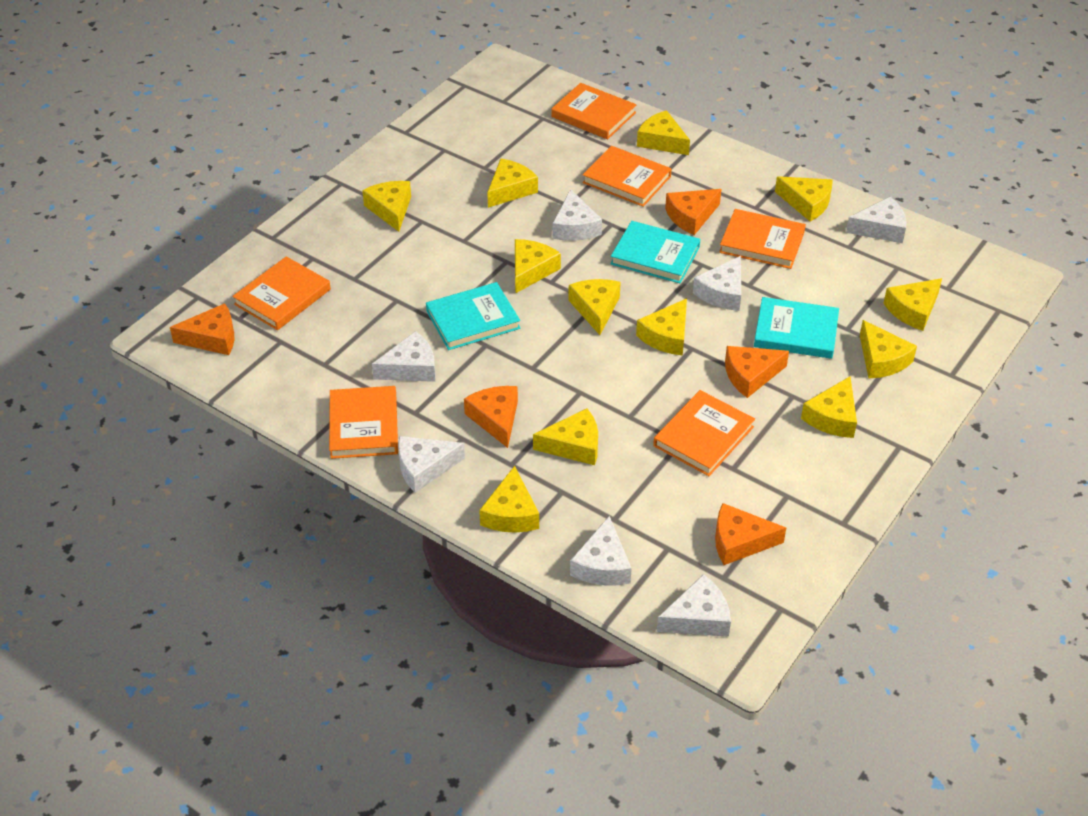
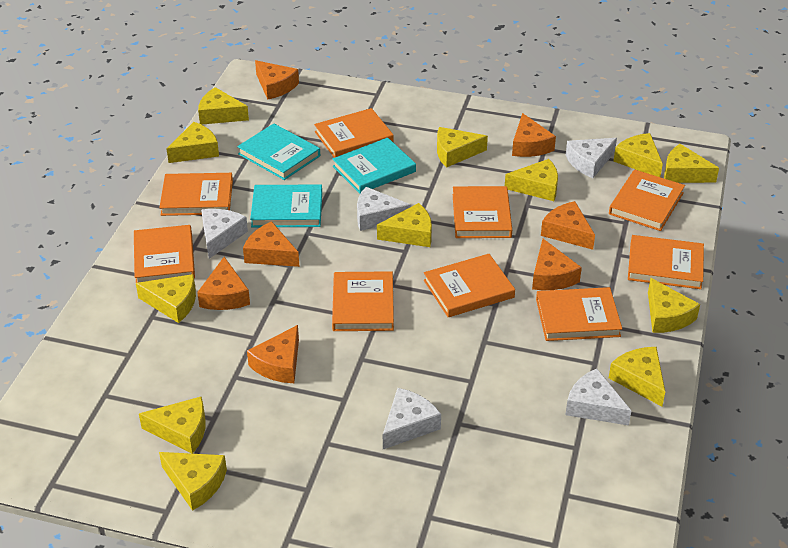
orange book: 6 -> 9
orange cheese: 5 -> 7
white cheese: 7 -> 5

